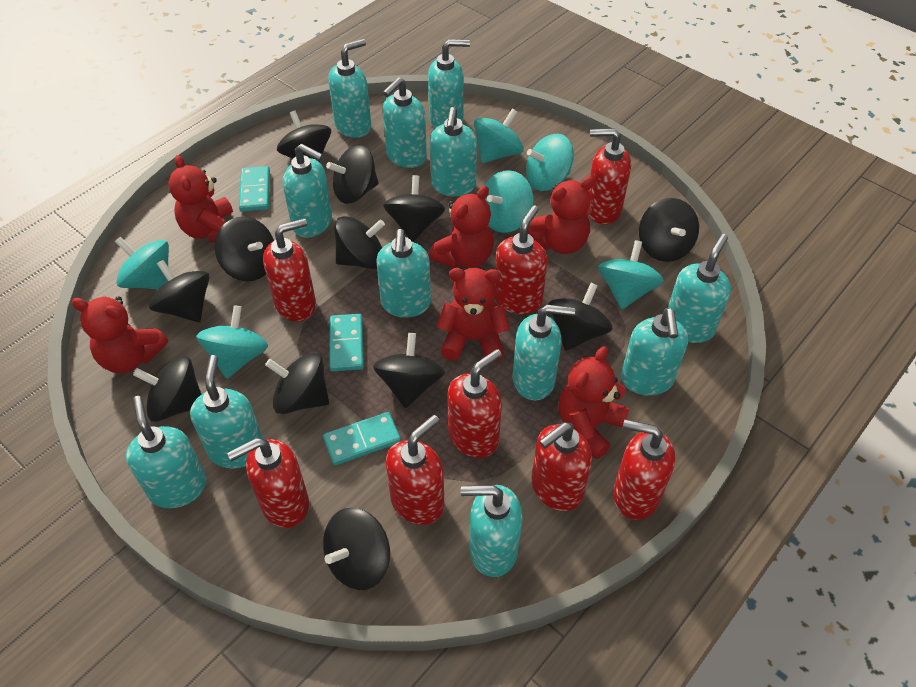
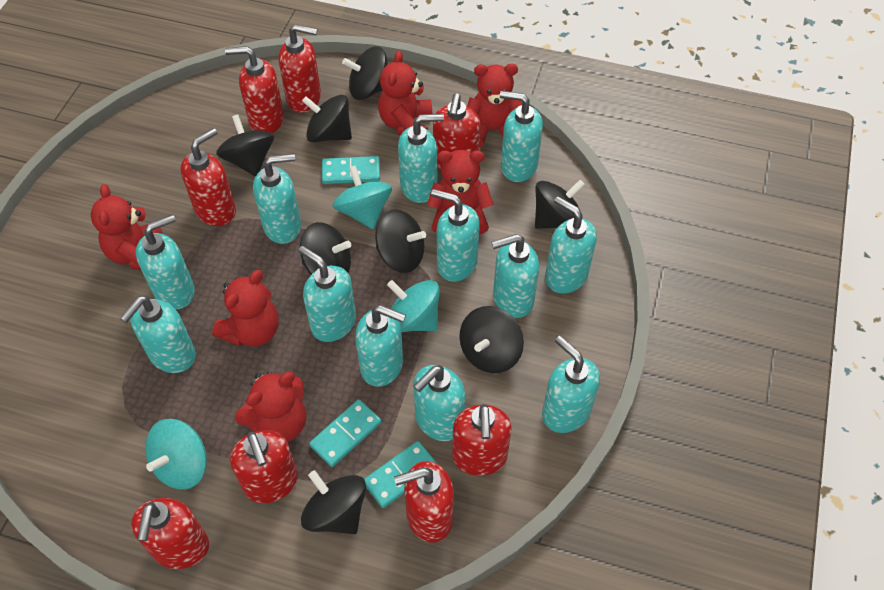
black spinning top: 12 -> 8
turquoise spinning top: 6 -> 3

